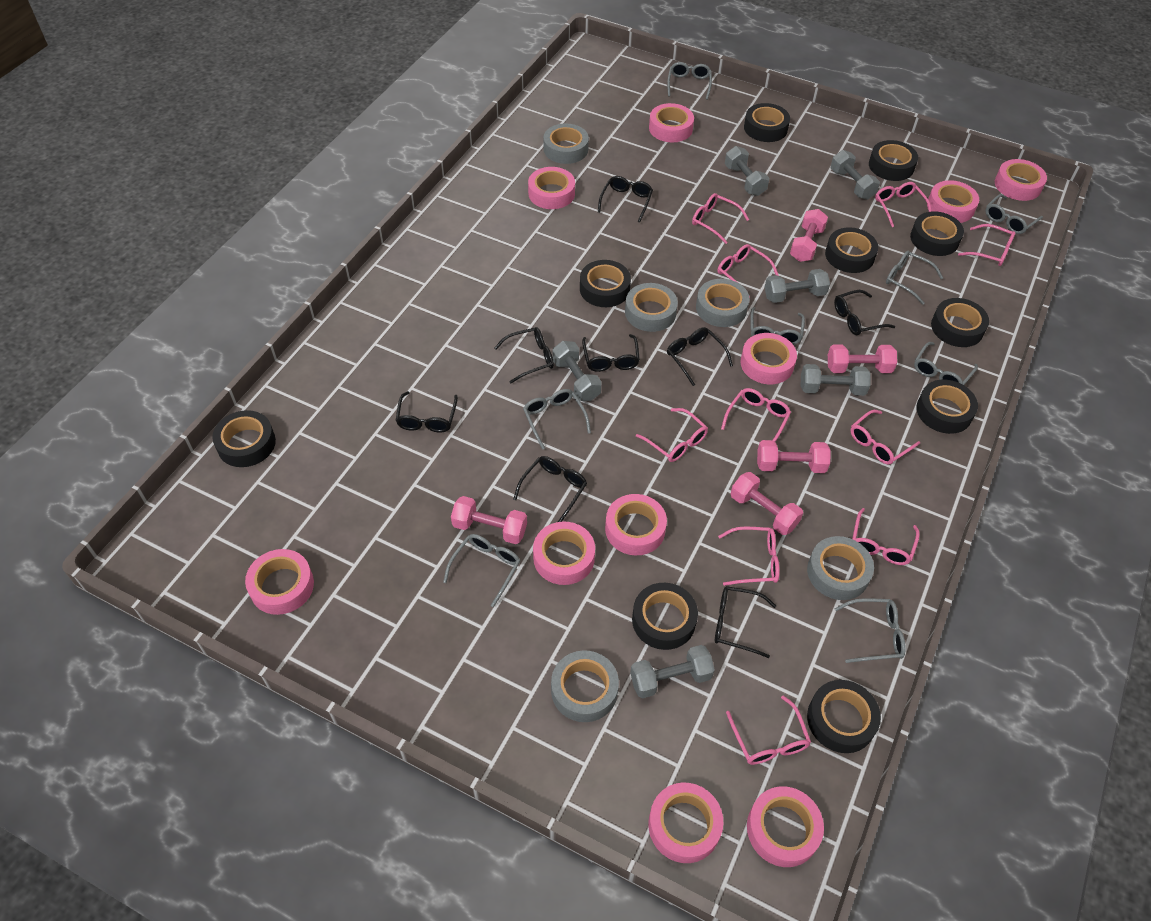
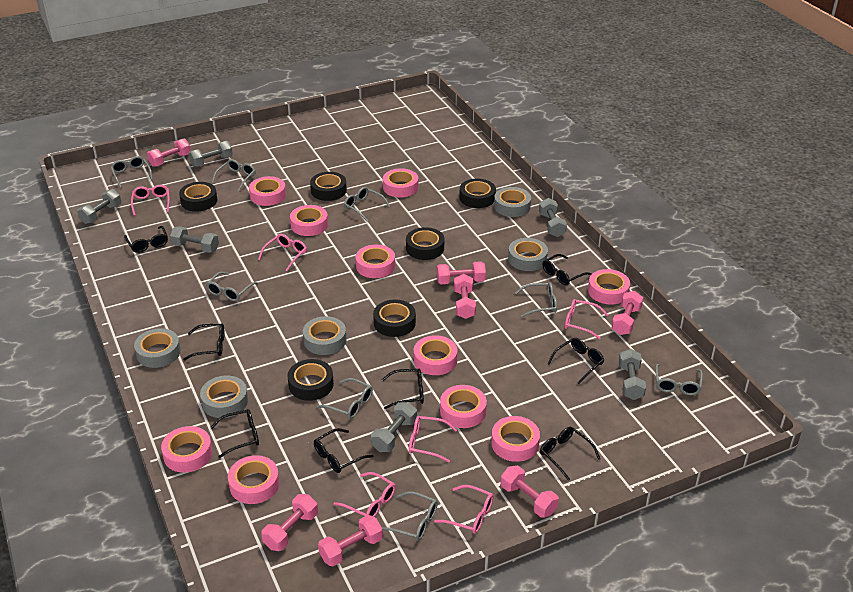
black tape: 10 -> 6
pink dumbbell: 5 -> 7
pink glasses: 10 -> 6

